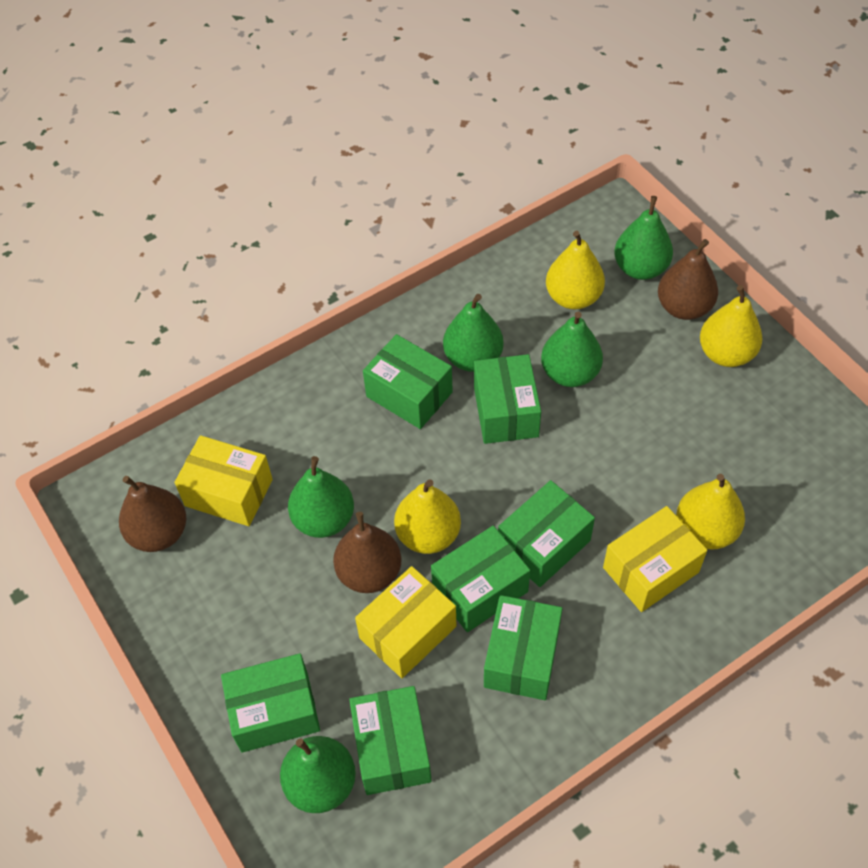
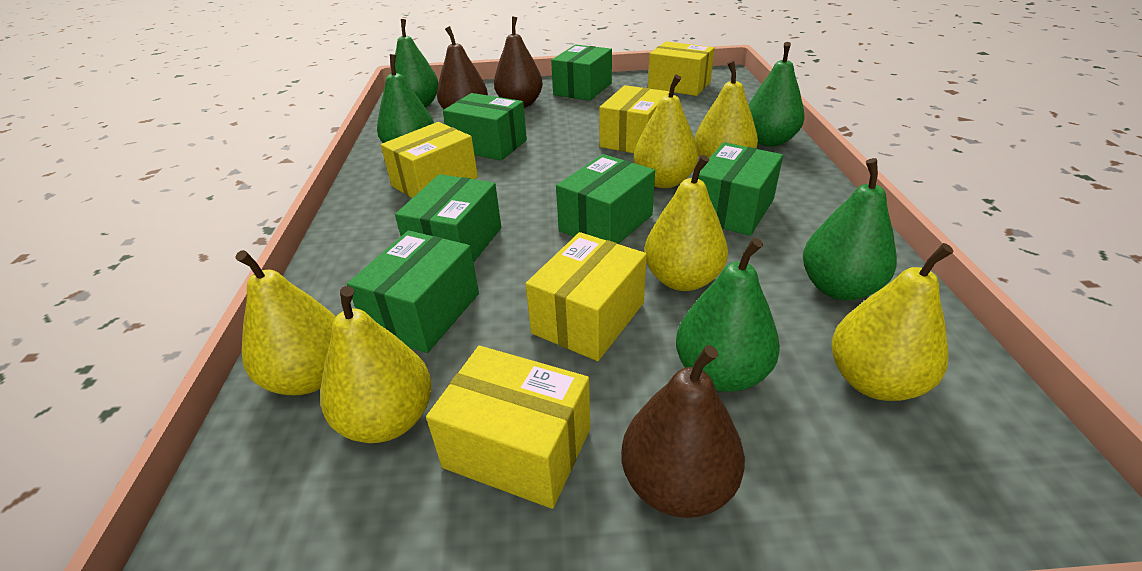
green box: 7 -> 6
yellow box: 3 -> 5
yellow pear: 4 -> 6

